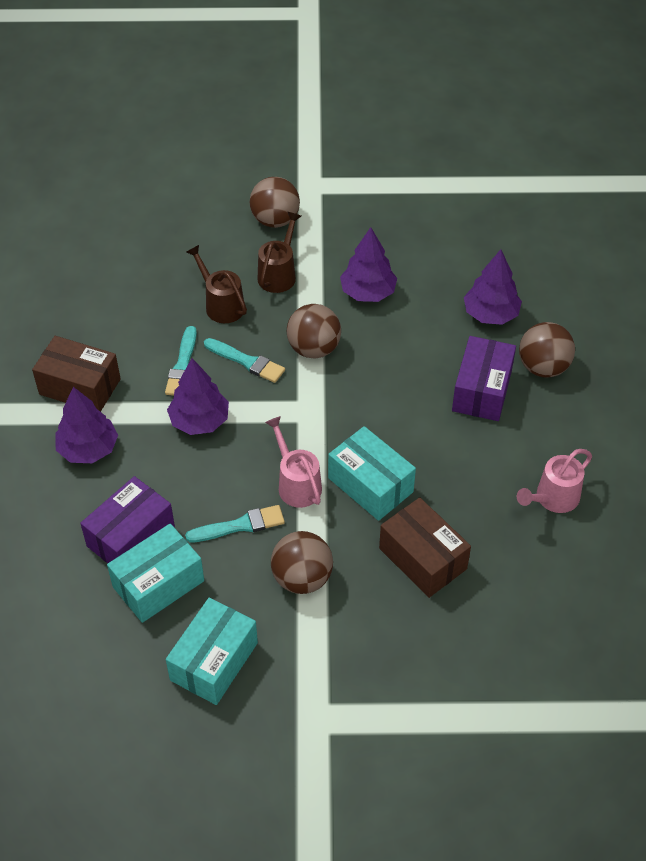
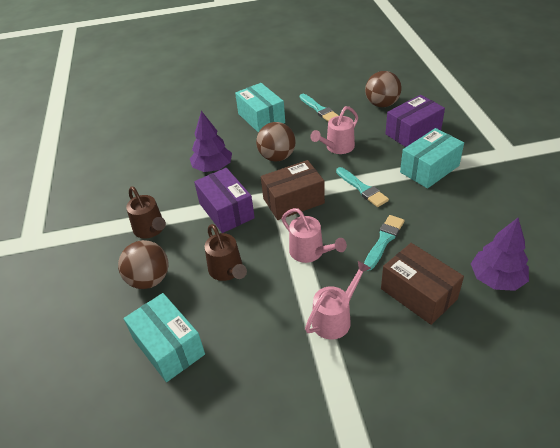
brown ball: 4 -> 3
pink watering can: 2 -> 3
purple tree: 4 -> 2

